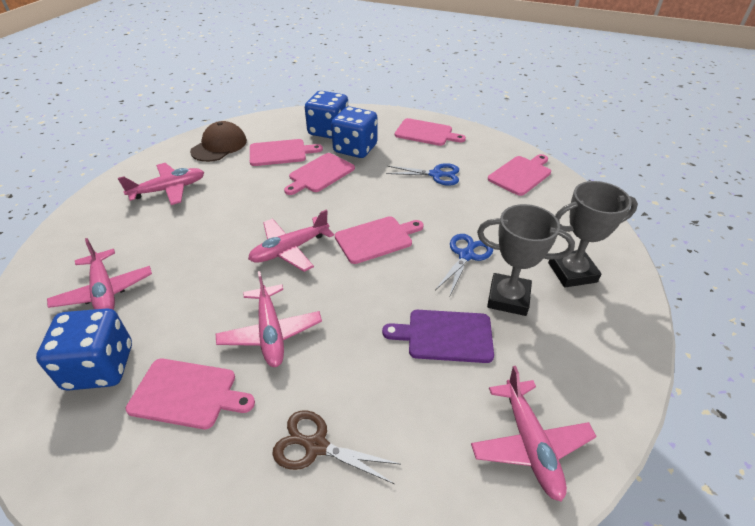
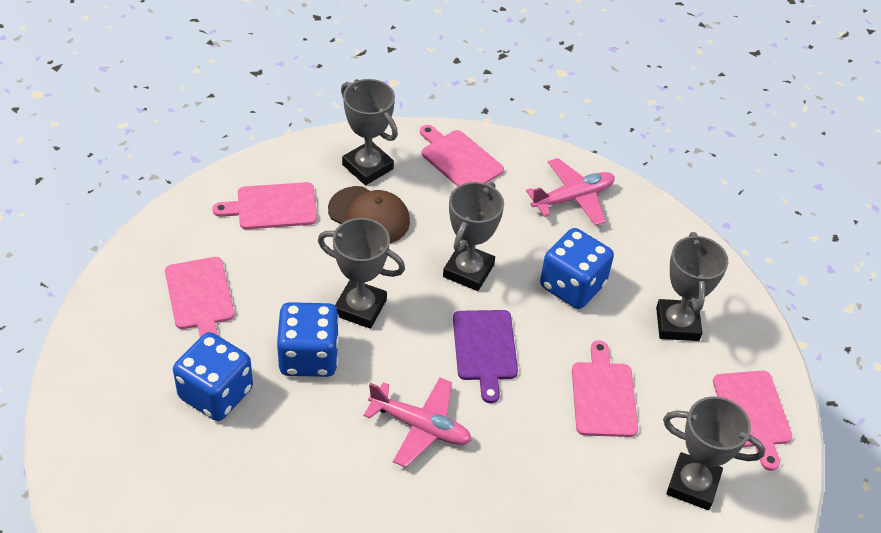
blue scissors: 2 -> 0
brown scissors: 1 -> 0
grey trophy: 2 -> 5
pink cutting board: 6 -> 5
pink plane: 5 -> 2

